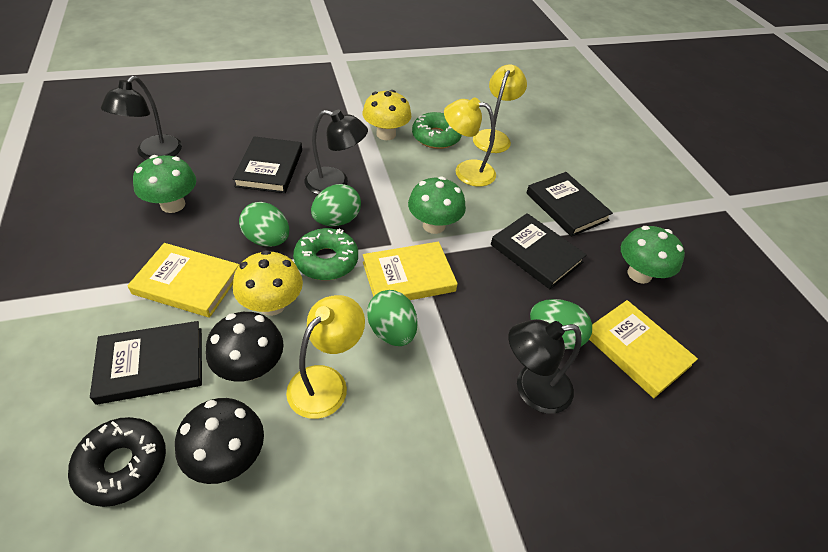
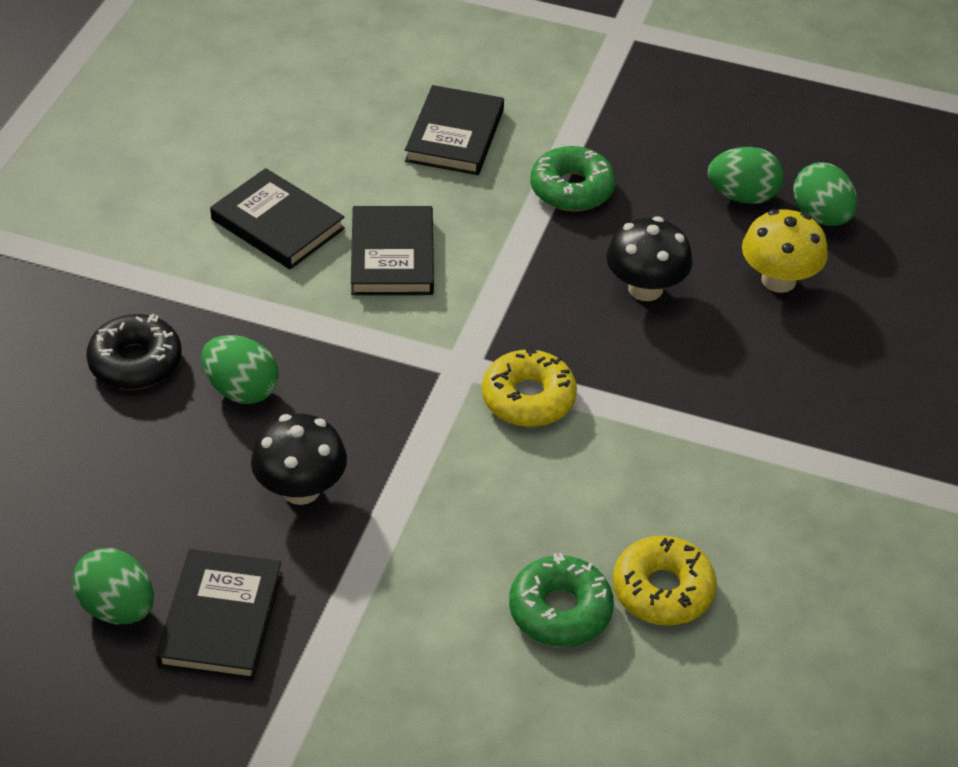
black lamp: 3 -> 0
green mushroom: 3 -> 0
yellow book: 3 -> 0
yellow donut: 0 -> 2
yellow lamp: 3 -> 0
yellow mushroom: 2 -> 1

